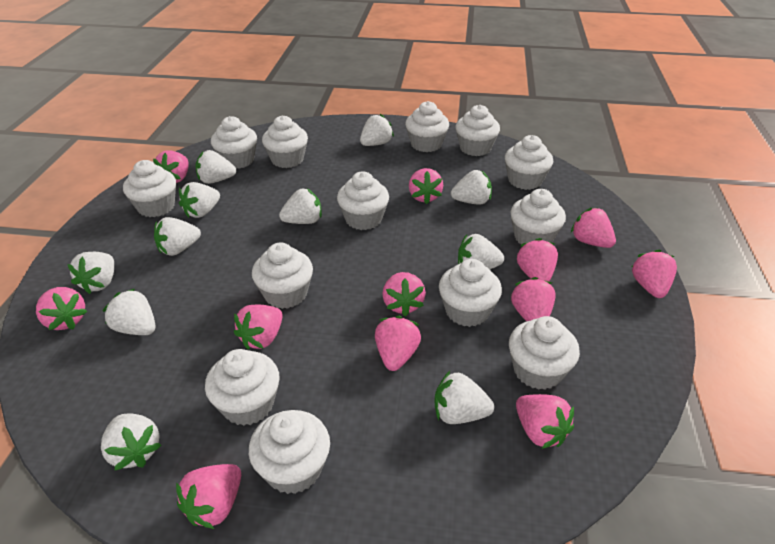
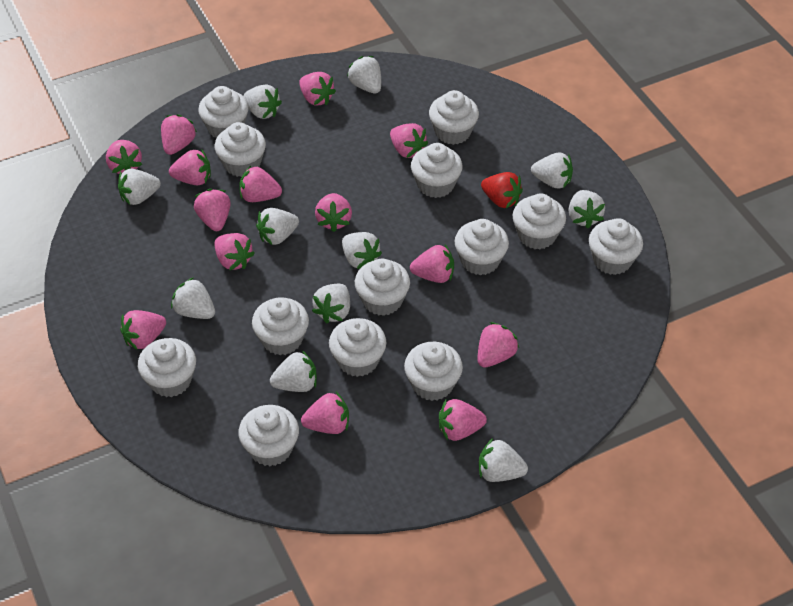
pink strawberry: 12 -> 14
red strawberry: 0 -> 1

